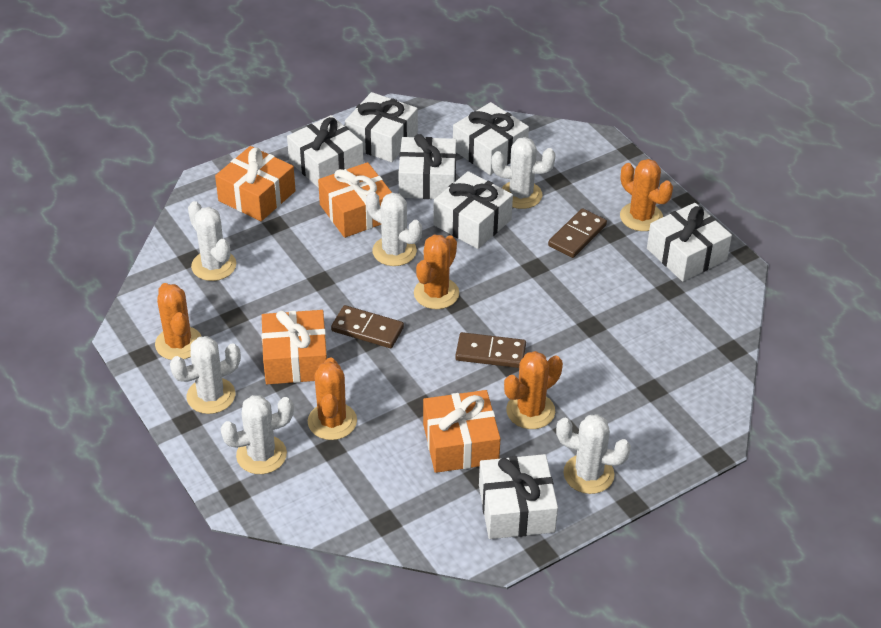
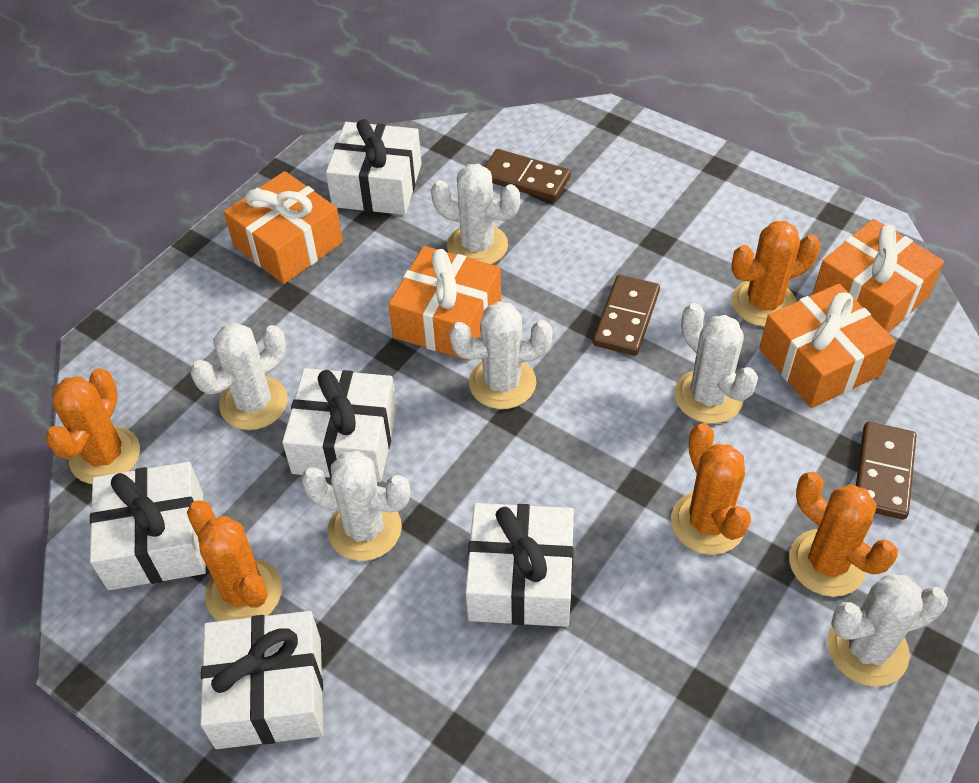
white gift: 7 -> 5

